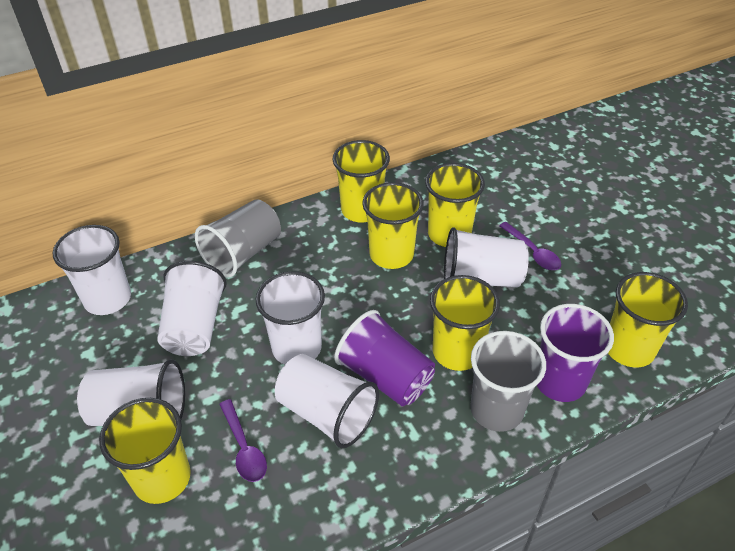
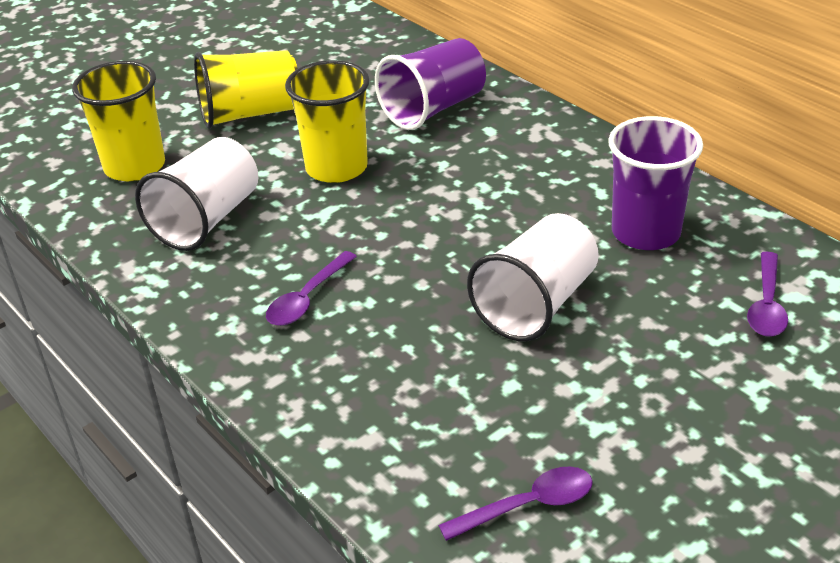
grey cup: 2 -> 0
purple spoon: 2 -> 3
white cup: 6 -> 2
yellow cup: 6 -> 3

